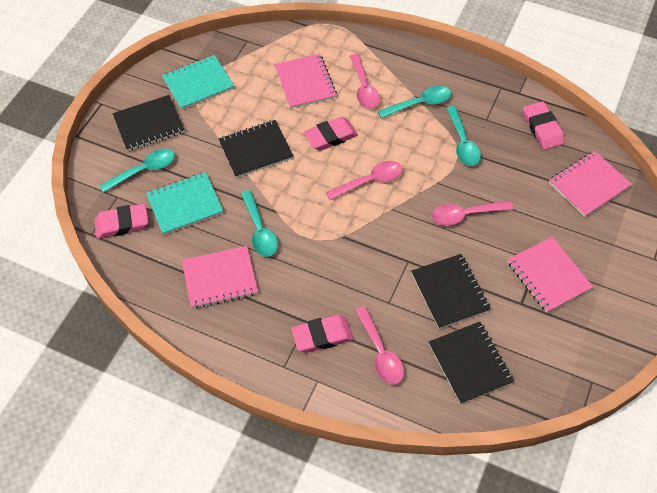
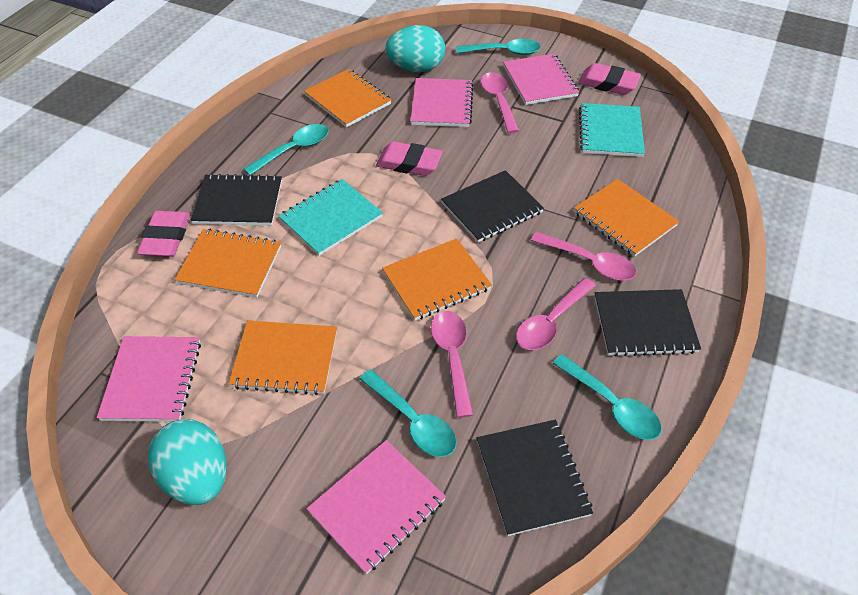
orange notebook: 0 -> 5
pink eraser: 4 -> 3
turquoise egg: 0 -> 2

